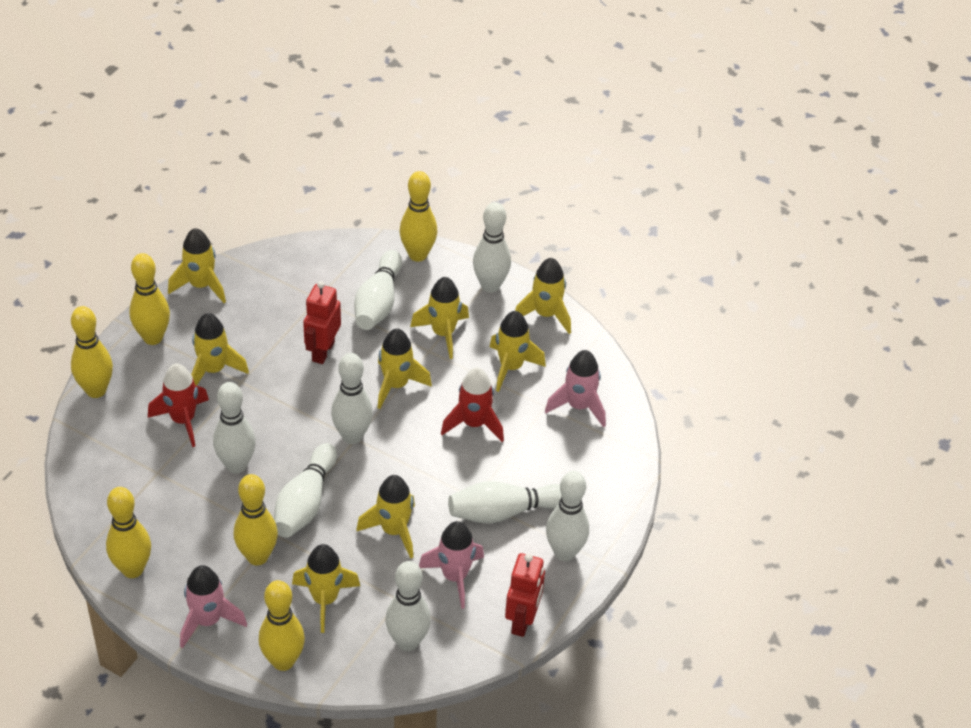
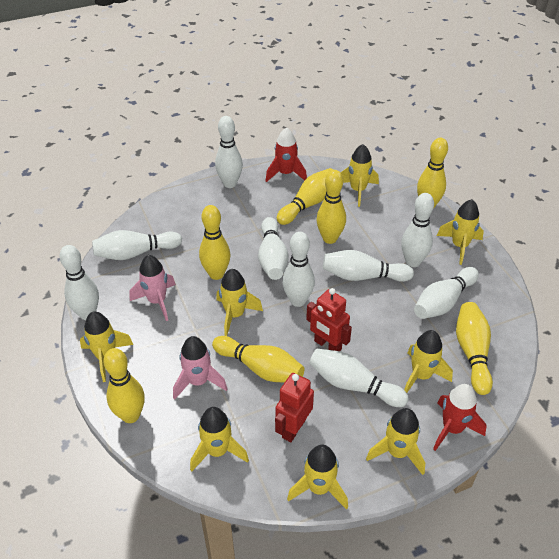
pink rocket: 3 -> 2
white bowling pin: 8 -> 9
yellow bowling pin: 6 -> 7

